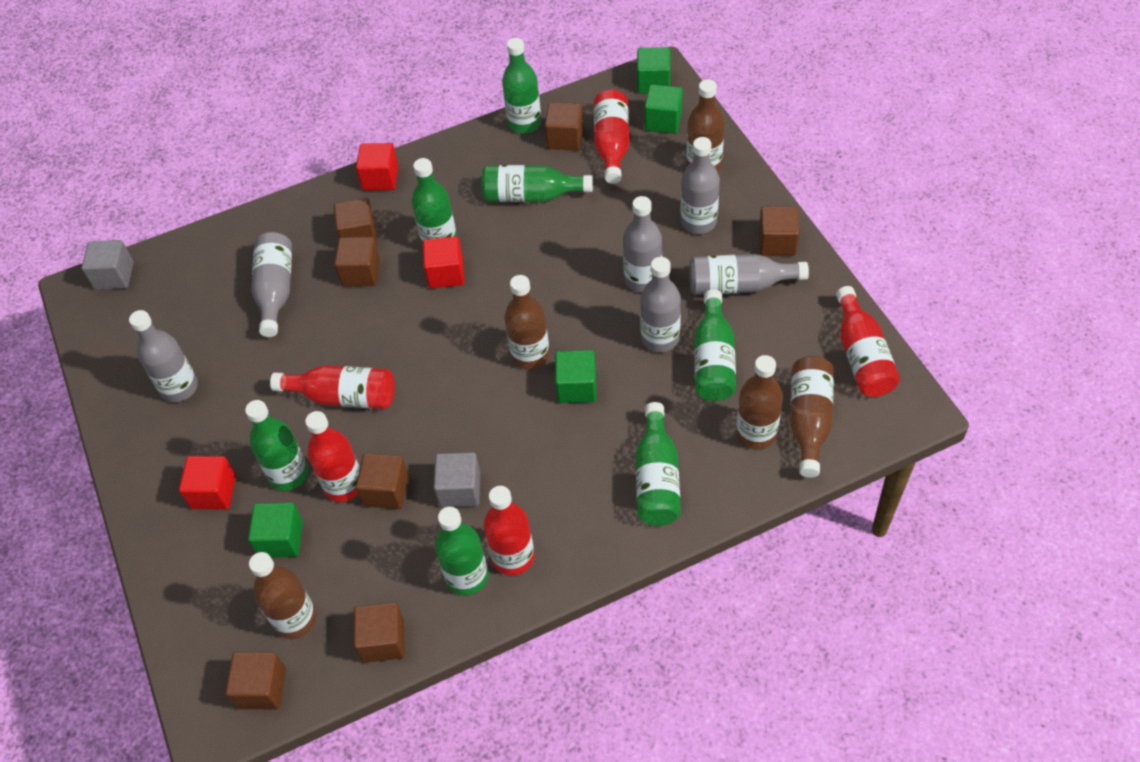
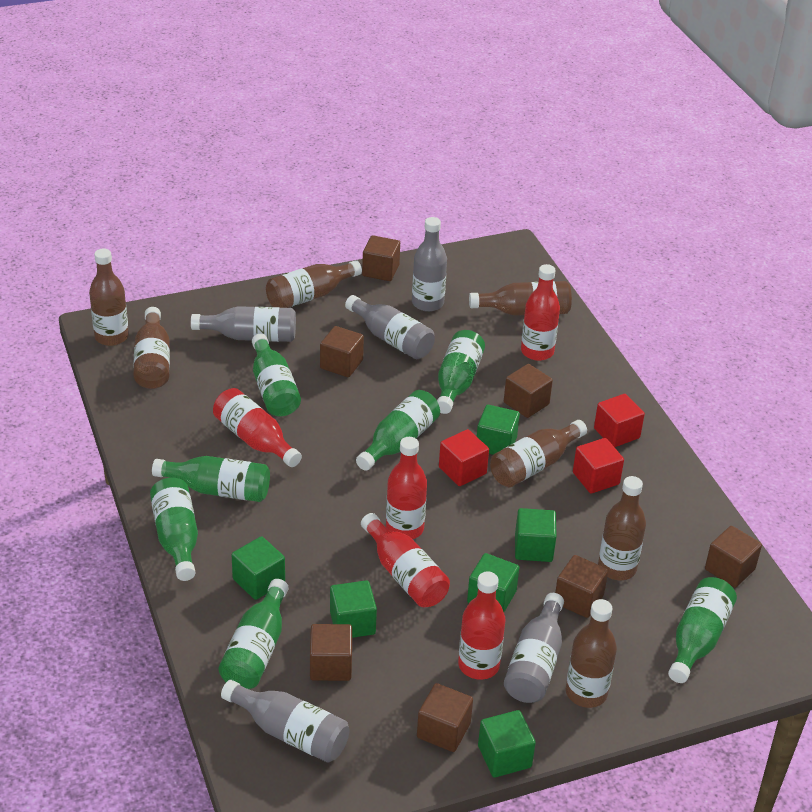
brown bottle: 5 -> 7
green cube: 4 -> 6
grey bottle: 6 -> 5
grey cube: 2 -> 0

